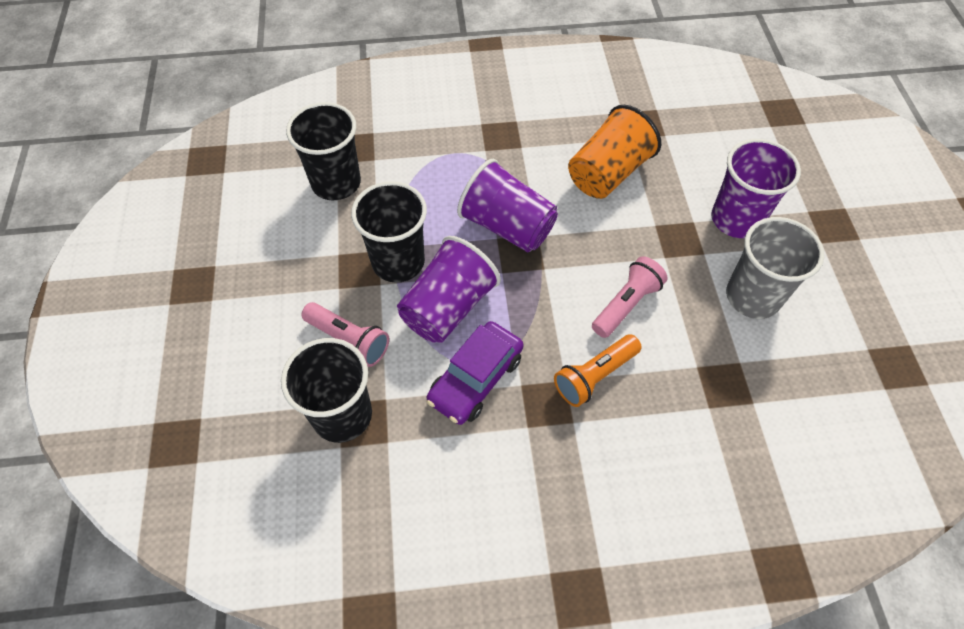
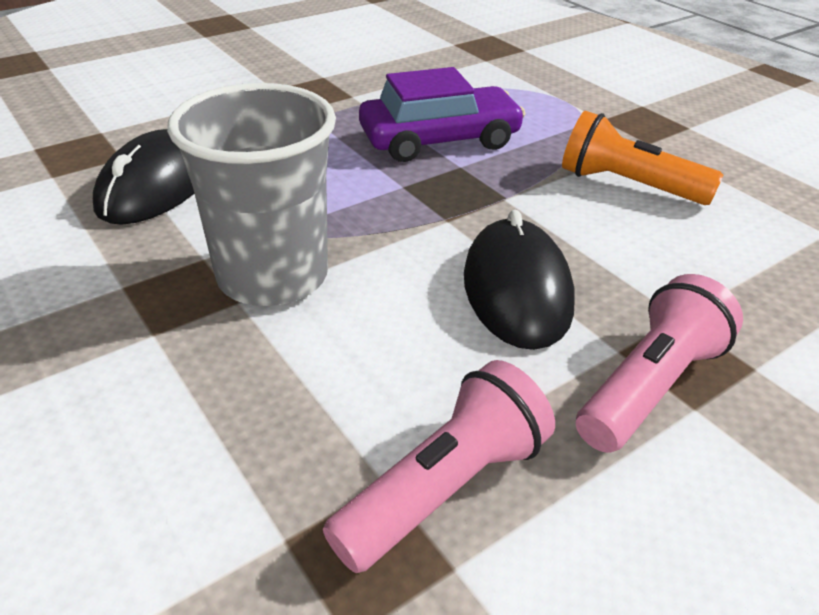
black cup: 3 -> 0
black mouse: 0 -> 2
orange cup: 1 -> 0
purple cup: 3 -> 0

